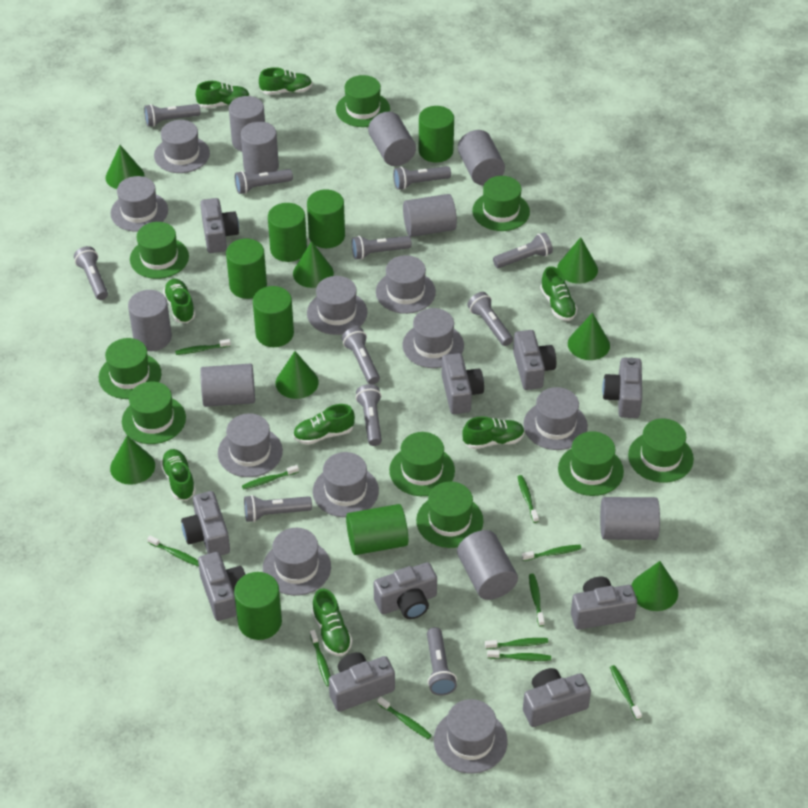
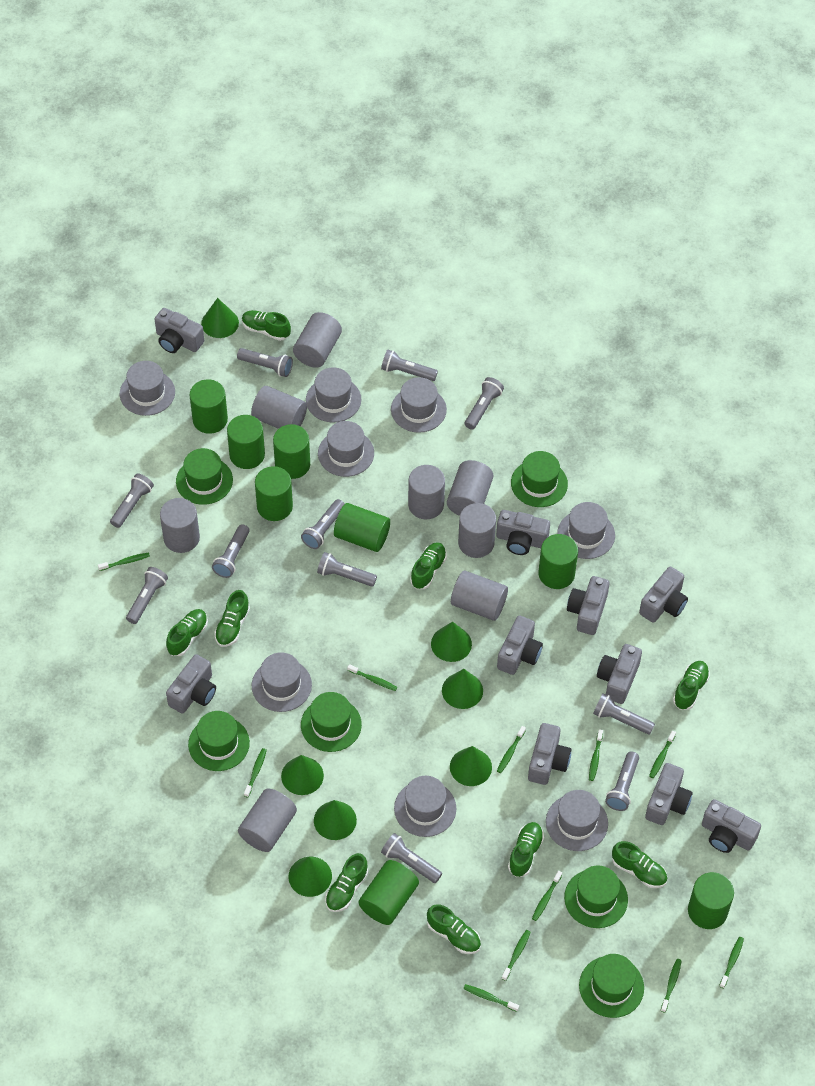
green cylinder: 7 -> 8
green hat: 9 -> 6
green shoe: 8 -> 9
grey cylinder: 9 -> 8
grey hat: 10 -> 8

